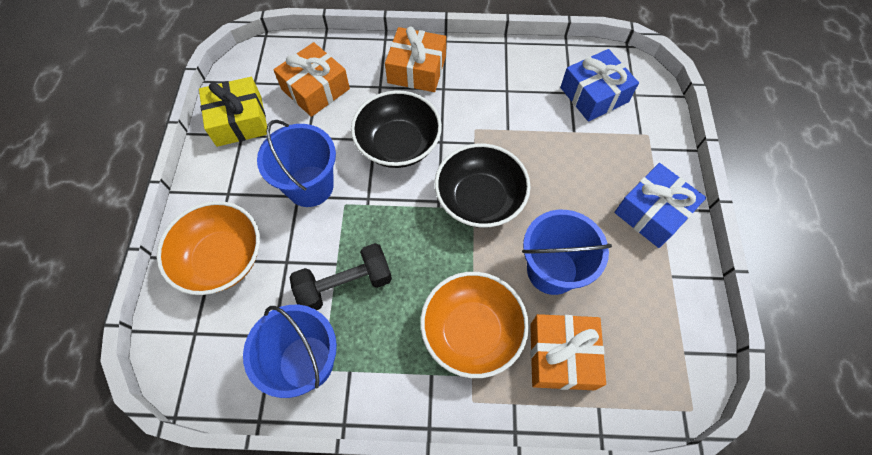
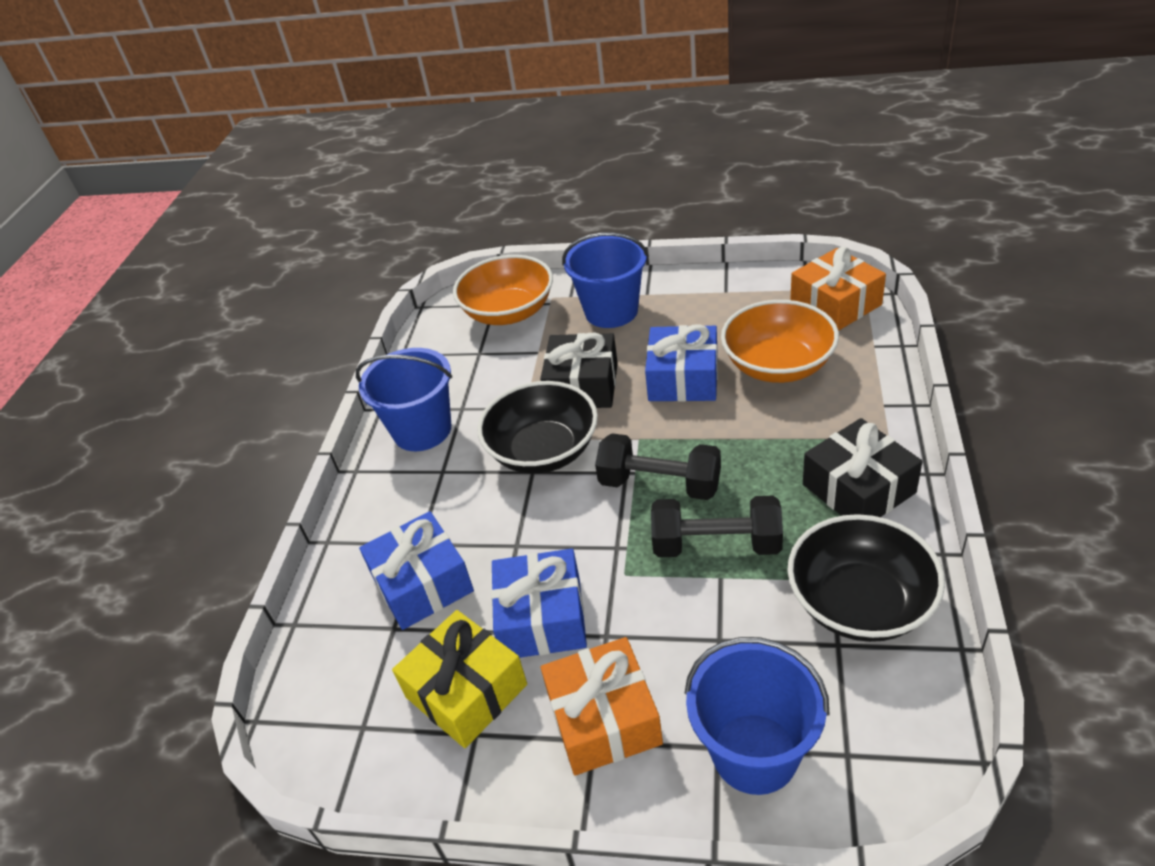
black dumbbell: 1 -> 2
black gift: 0 -> 2
blue gift: 2 -> 3
orange gift: 3 -> 2

